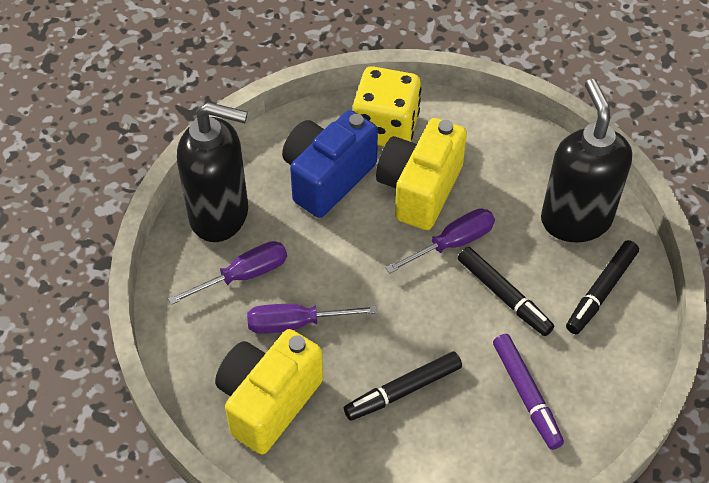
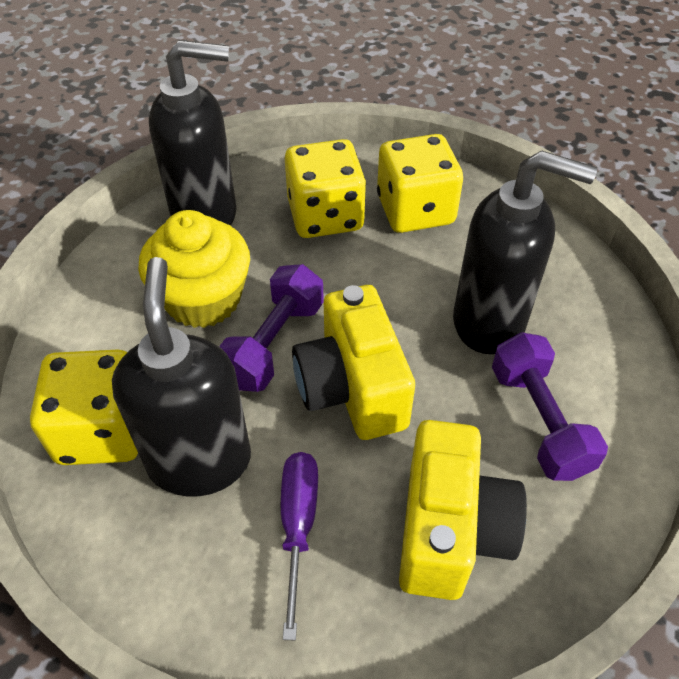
black marker: 3 -> 0
black soap dispenser: 2 -> 3
blue camera: 1 -> 0
purple dumbbell: 0 -> 2
purple marker: 1 -> 0
purple screwdriver: 3 -> 1
yellow cupcake: 0 -> 1
yellow dice: 1 -> 3

